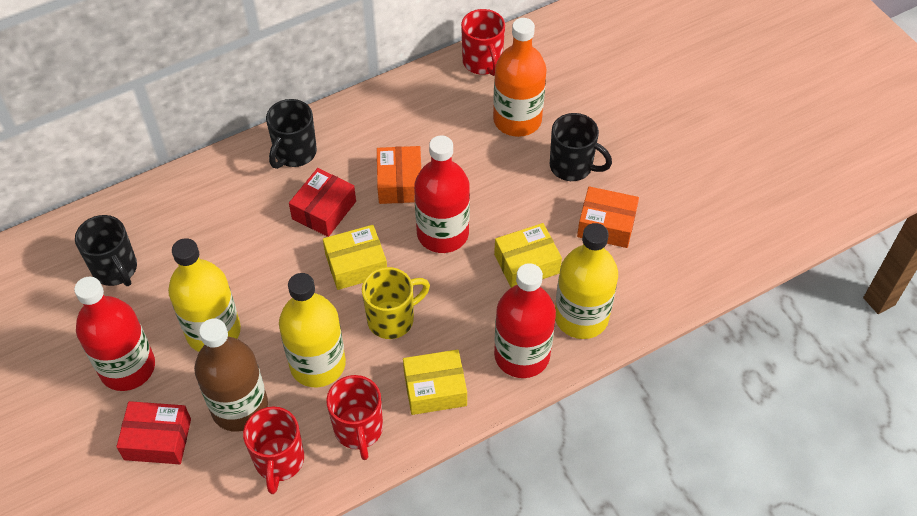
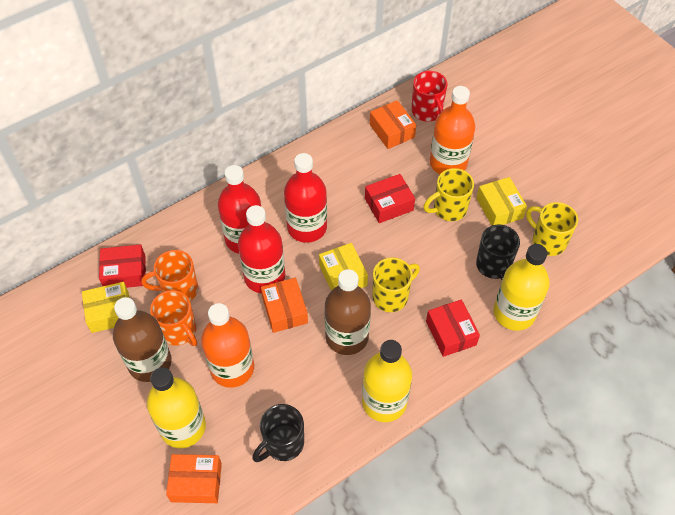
black mug: 3 -> 2
brown bottle: 1 -> 2
orange bottle: 1 -> 2
orange box: 2 -> 3
orange mug: 0 -> 2
red box: 2 -> 3
red mug: 3 -> 1
yellow mug: 1 -> 3

